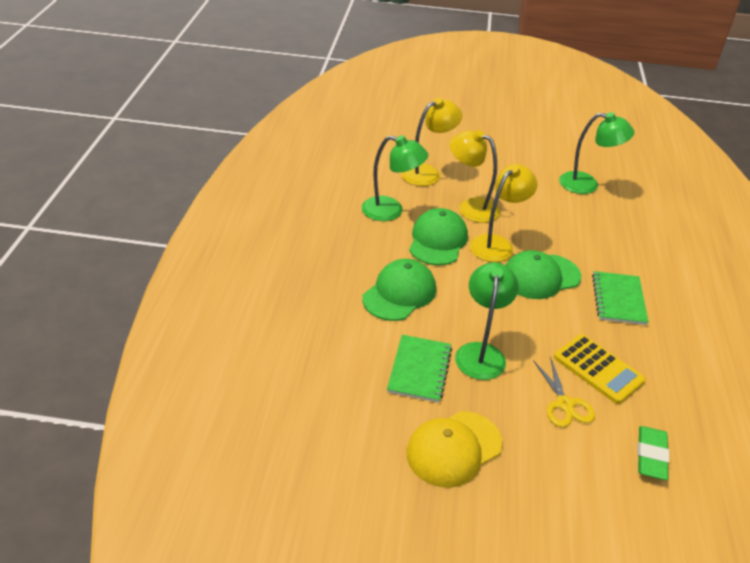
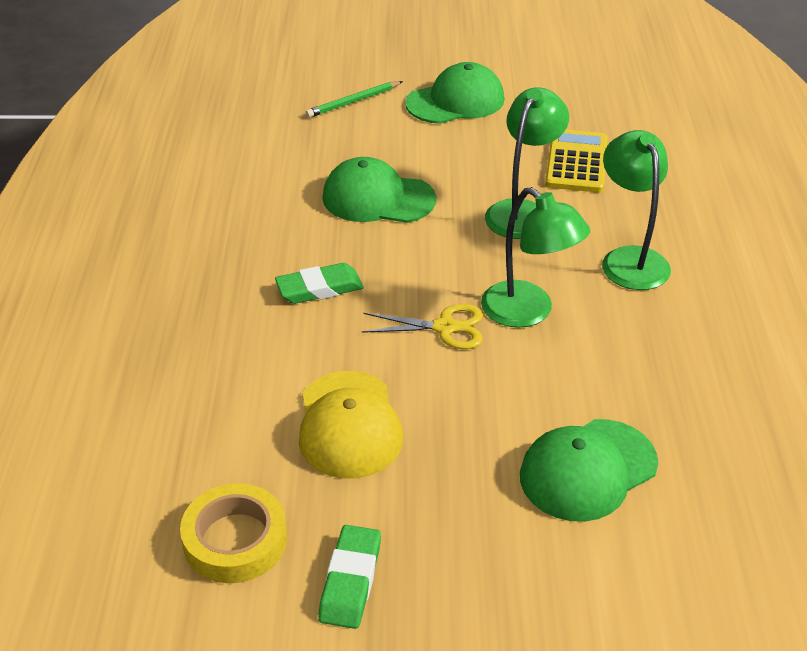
green eraser: 1 -> 2
green notebook: 2 -> 0
green pencil: 0 -> 1
yellow lamp: 3 -> 0
yellow tape: 0 -> 1

